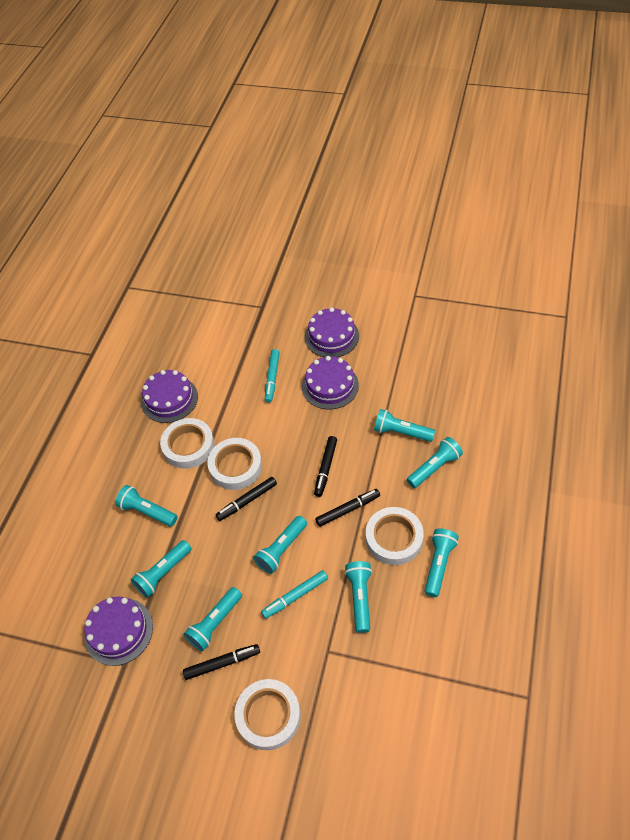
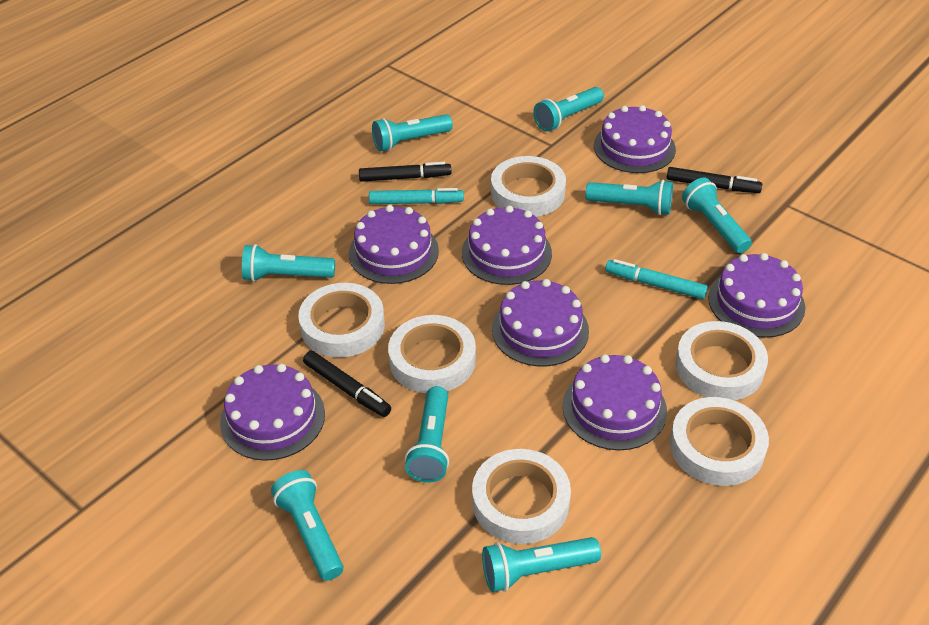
black marker: 4 -> 3
purple cake: 4 -> 7
white tape: 4 -> 6

